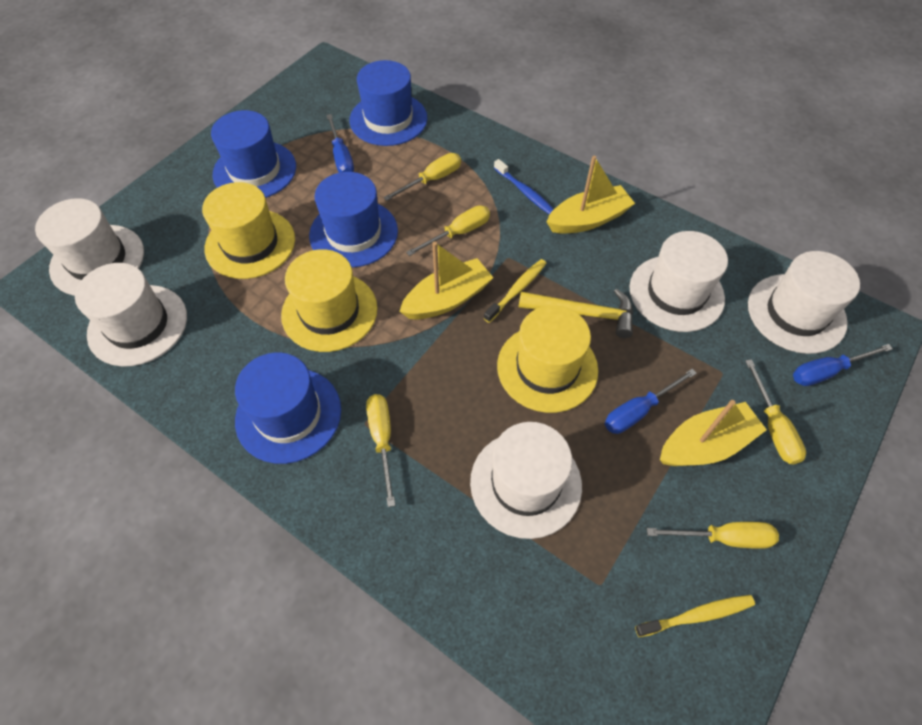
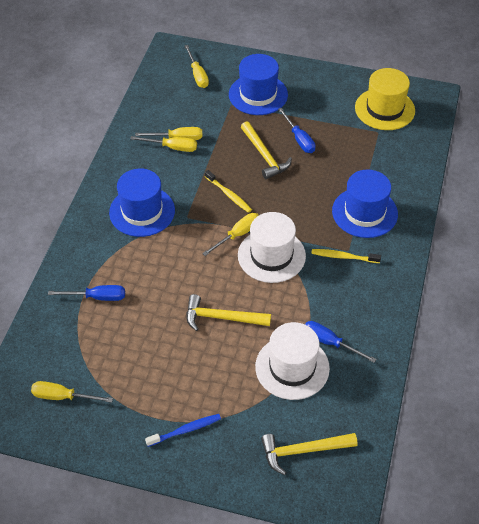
blue hat: 4 -> 3
white hat: 5 -> 2
yellow boat: 3 -> 0
yellow hammer: 1 -> 3
yellow hat: 3 -> 1

